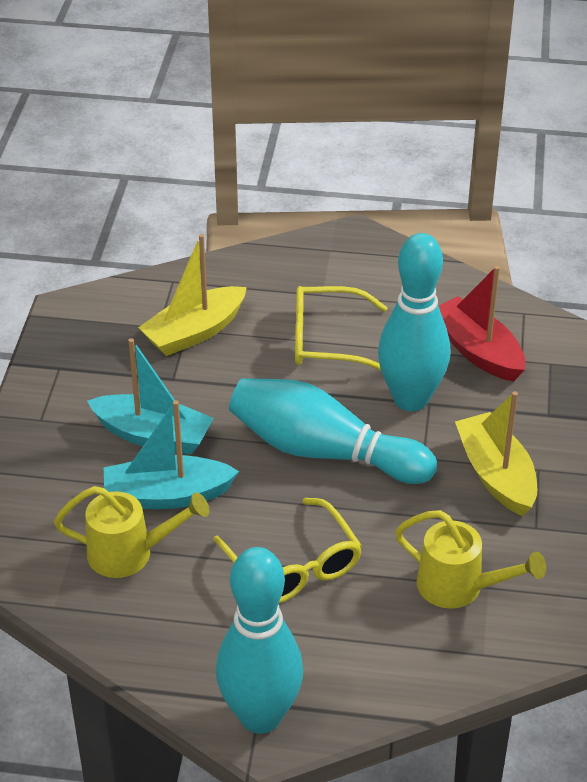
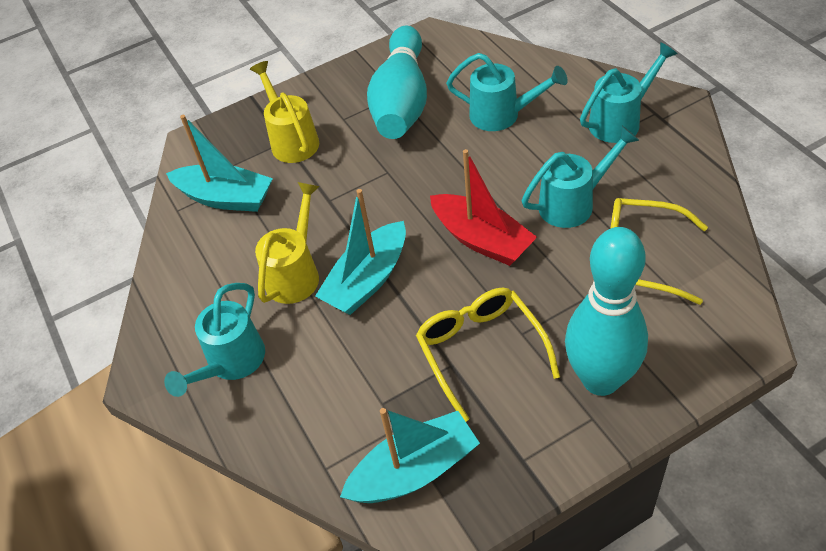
turquoise boat: 2 -> 3
turquoise bowling pin: 3 -> 2
turquoise watering can: 0 -> 4
yellow boat: 2 -> 0

